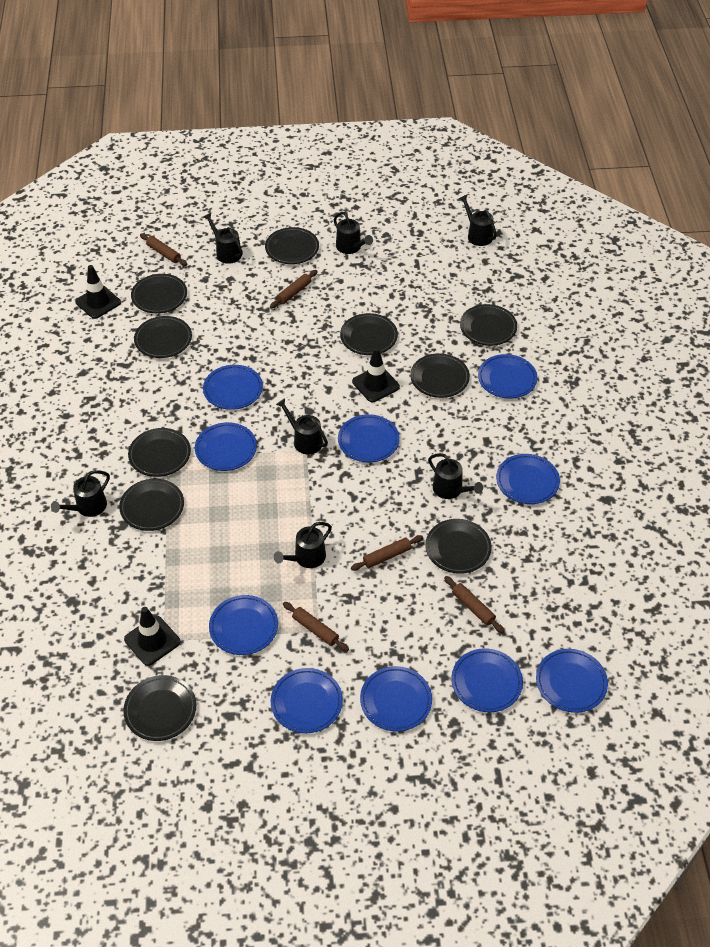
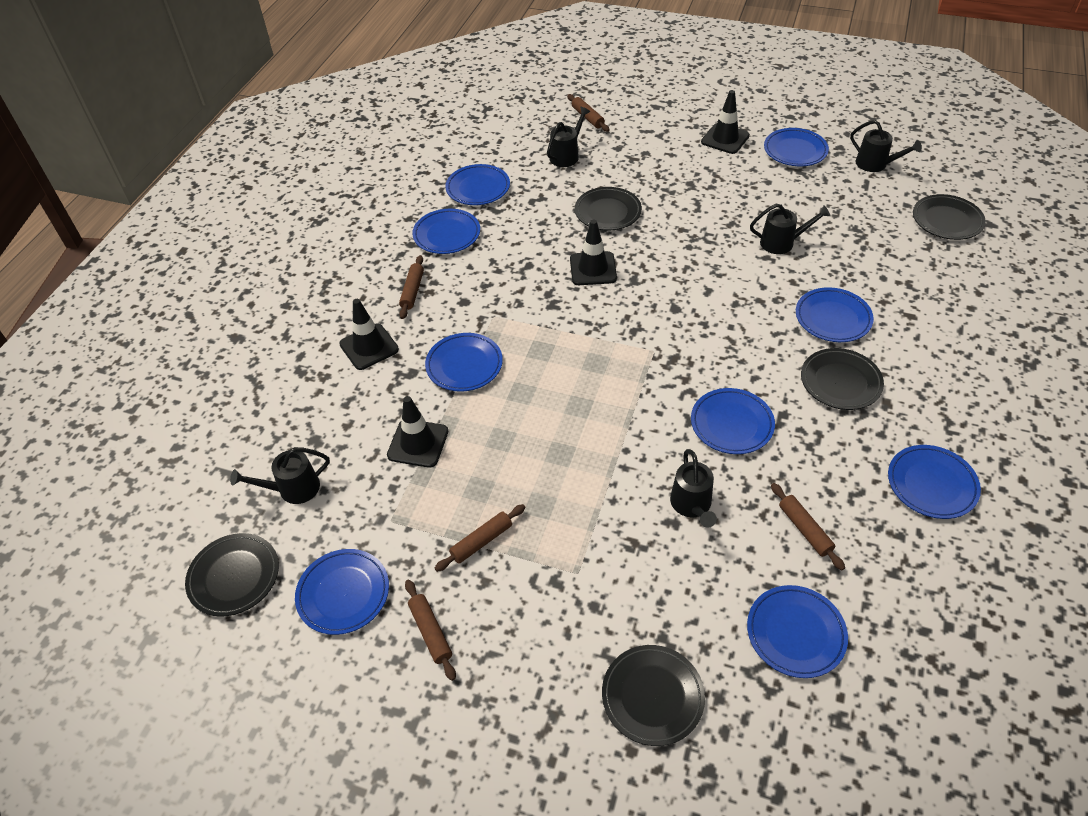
black plate: 10 -> 5
black traffic cone: 3 -> 4
black watering can: 7 -> 5
blue plate: 10 -> 9

